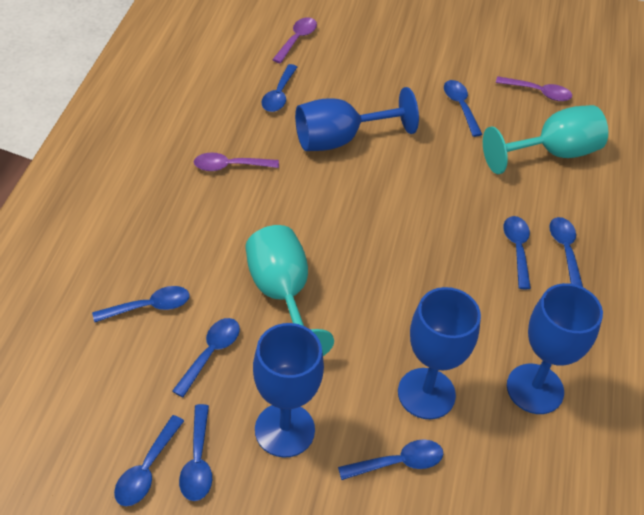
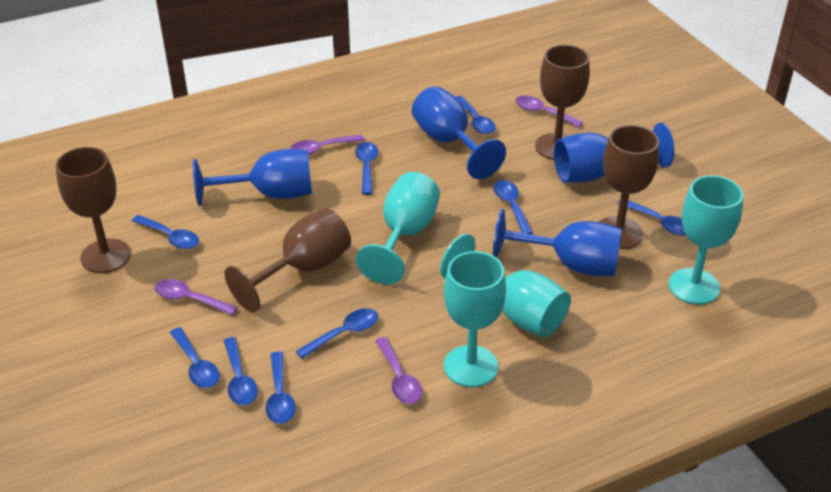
brown goblet: 0 -> 4
purple spoon: 3 -> 4
turquoise goblet: 2 -> 4

